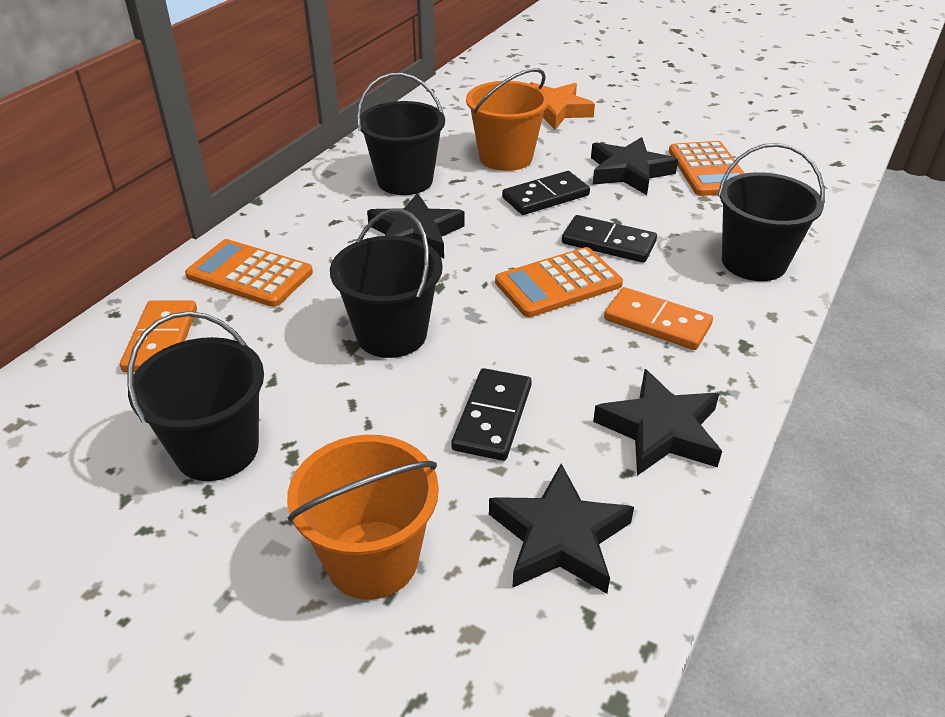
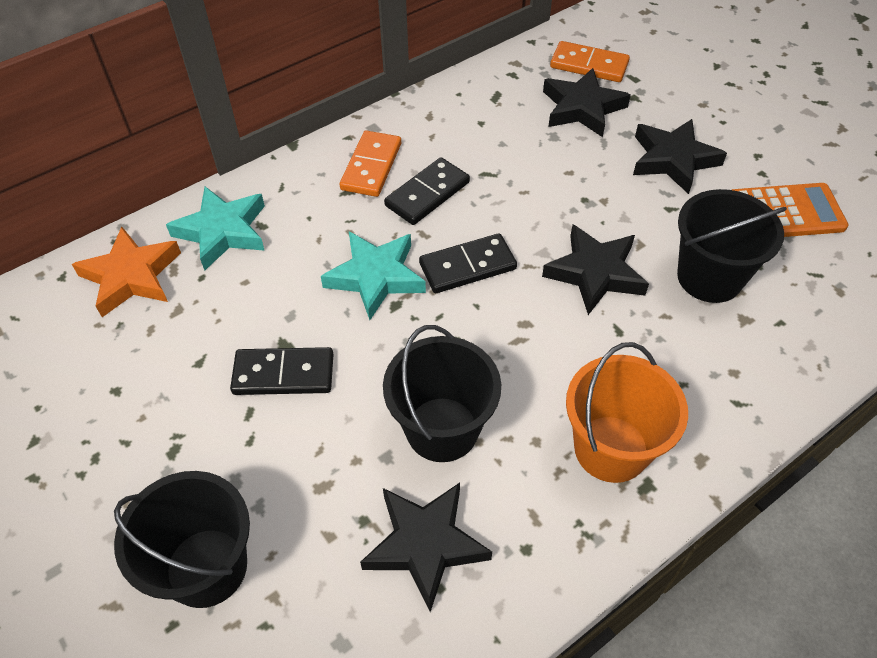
black bucket: 4 -> 3
orange bucket: 2 -> 1
orange calculator: 3 -> 1
turquoise star: 0 -> 2

